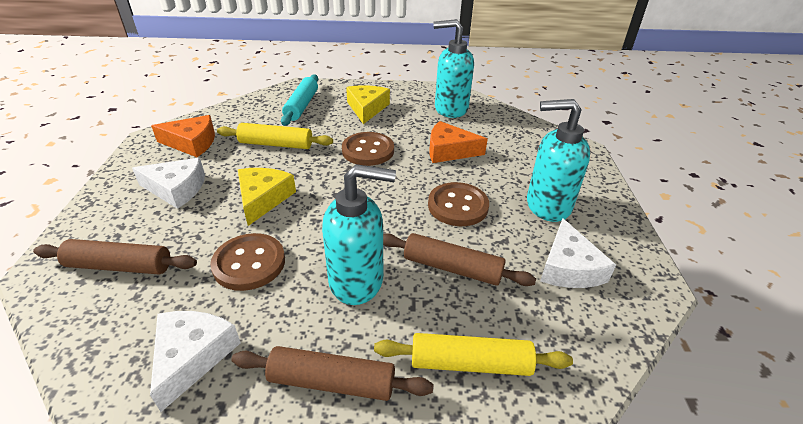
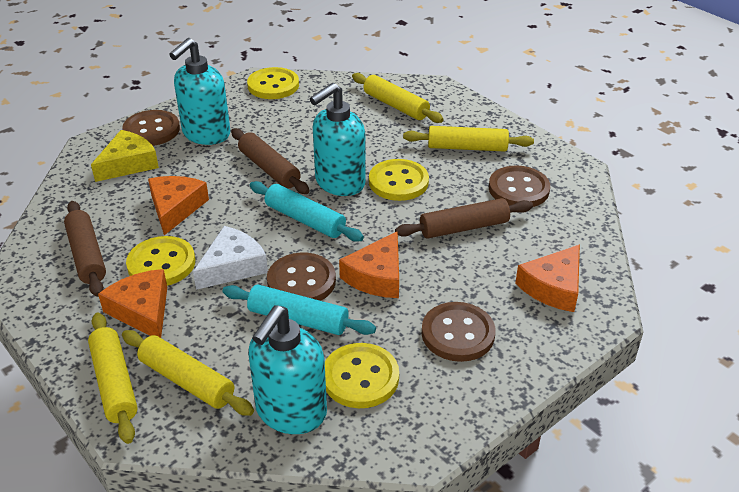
brown button: 3 -> 4
orange cheese: 2 -> 4
turquoise rolling pin: 1 -> 2
white cheese: 3 -> 1
yellow button: 0 -> 4
yellow cheese: 2 -> 1
yellow rolling pin: 2 -> 4

